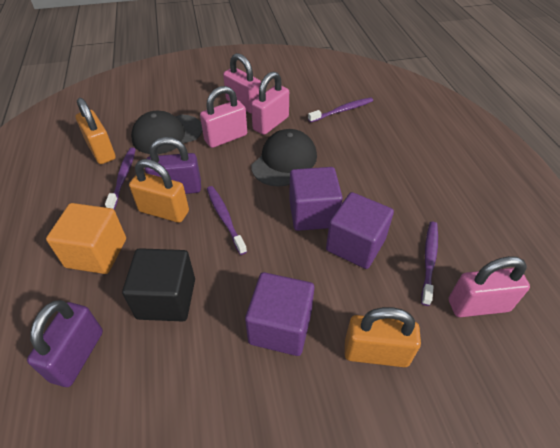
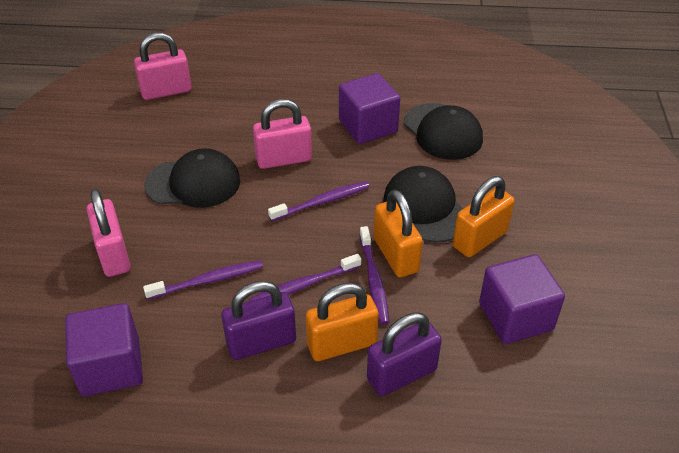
black cap: 2 -> 3
black cube: 1 -> 0
orange cube: 1 -> 0
pink padlock: 4 -> 3

